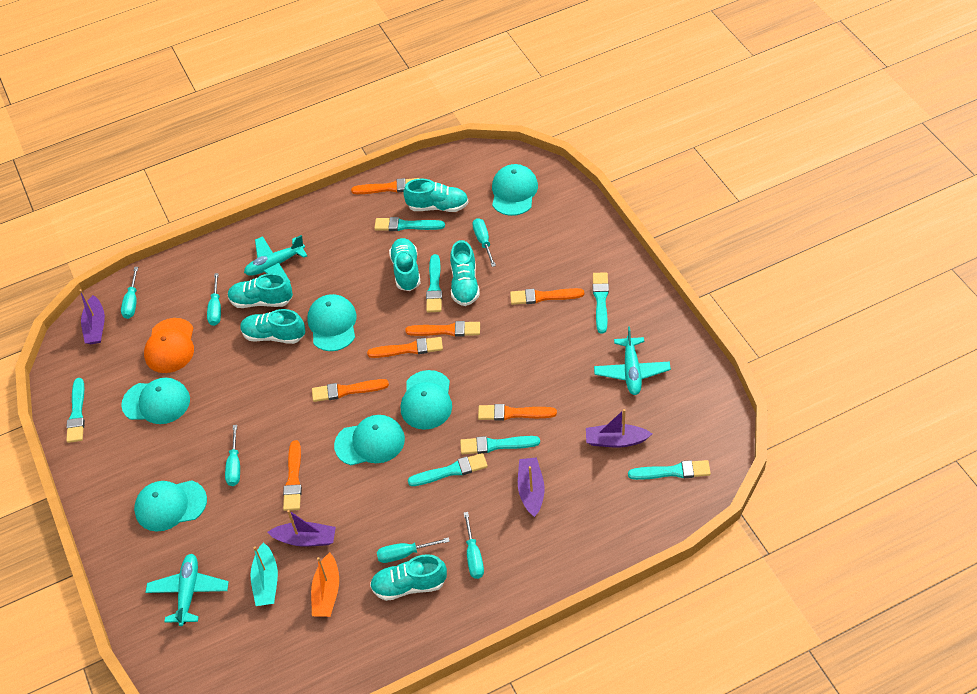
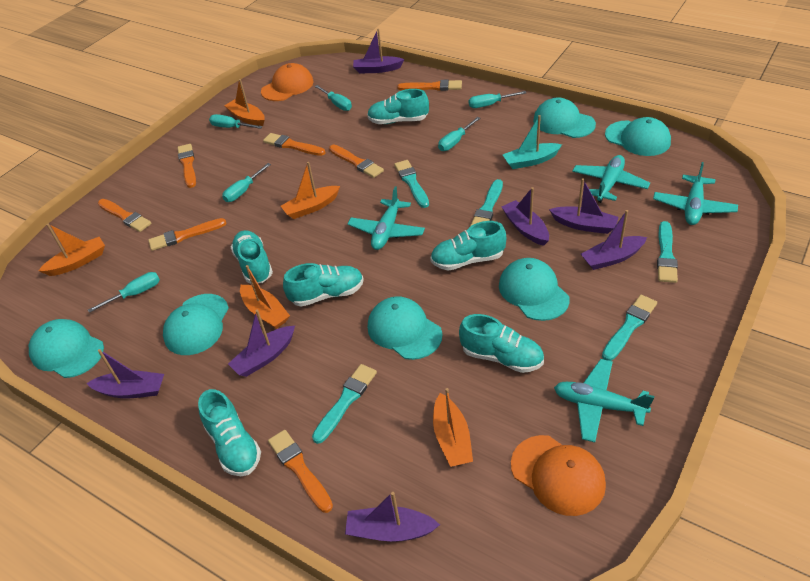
orange boat: 1 -> 5
orange cap: 1 -> 2
purple boat: 4 -> 7
turquoise brush: 7 -> 5
turquoise plane: 3 -> 4

